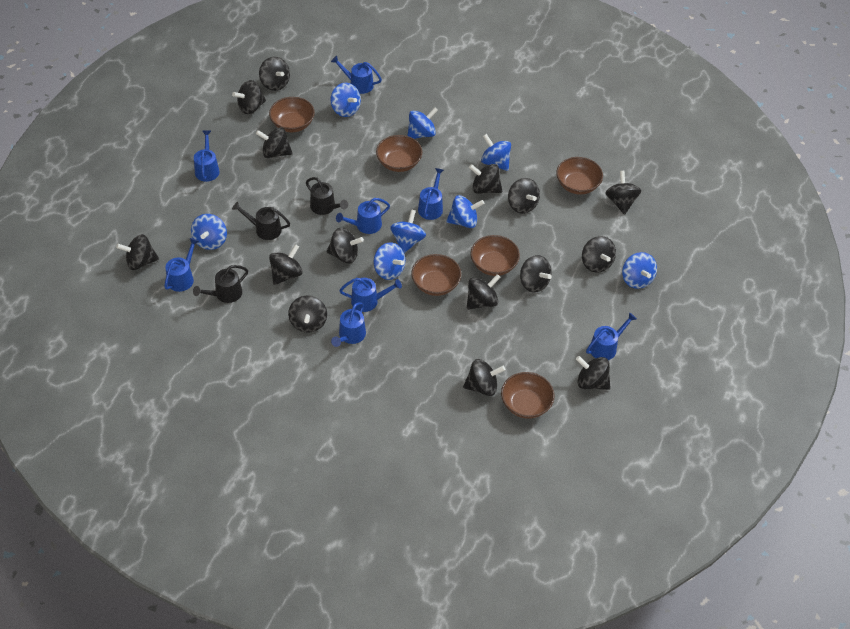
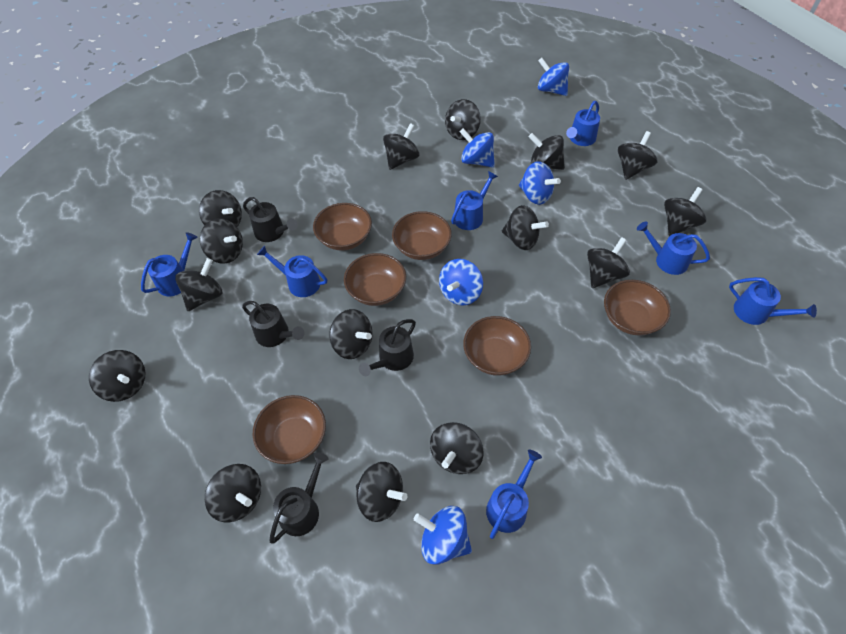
black watering can: 3 -> 4
blue spinning top: 8 -> 5
blue watering can: 8 -> 7

